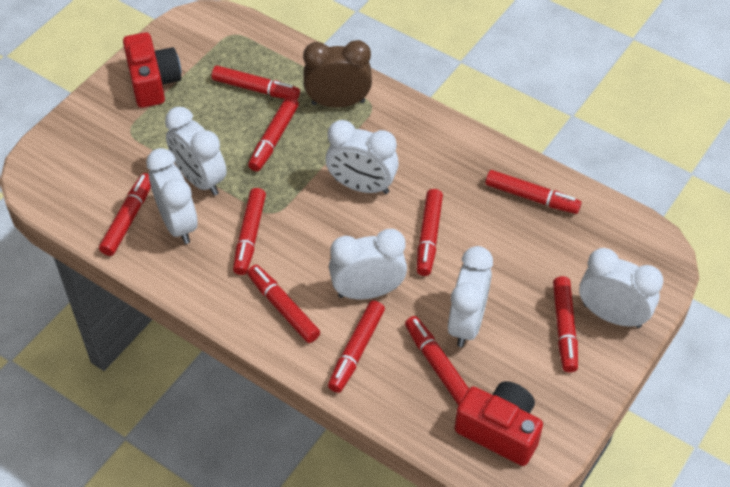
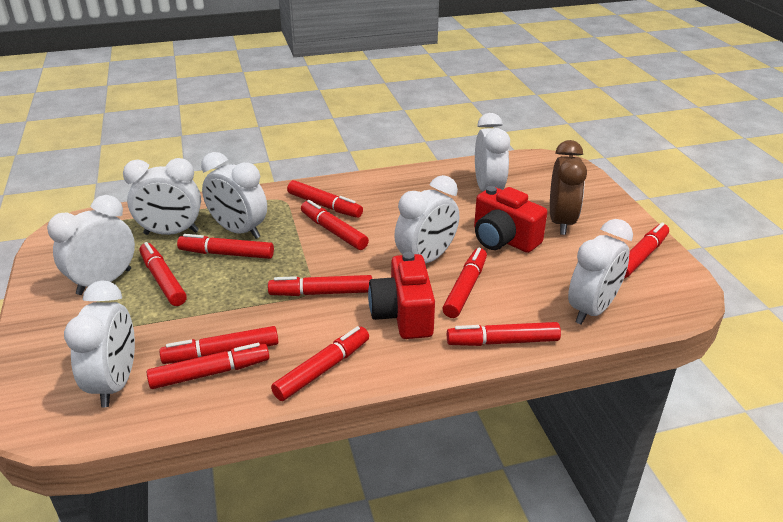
red marker: 10 -> 11
white clock: 6 -> 7

